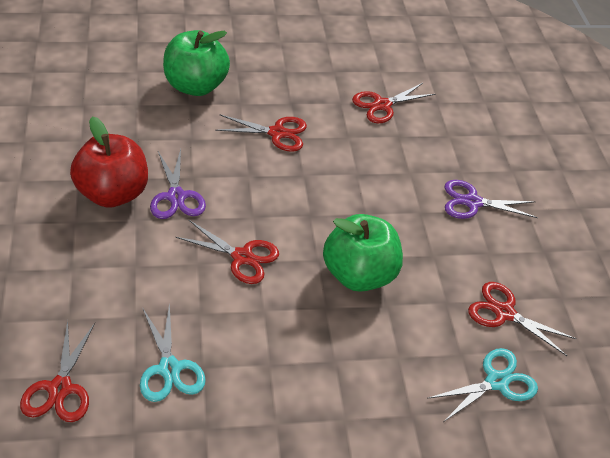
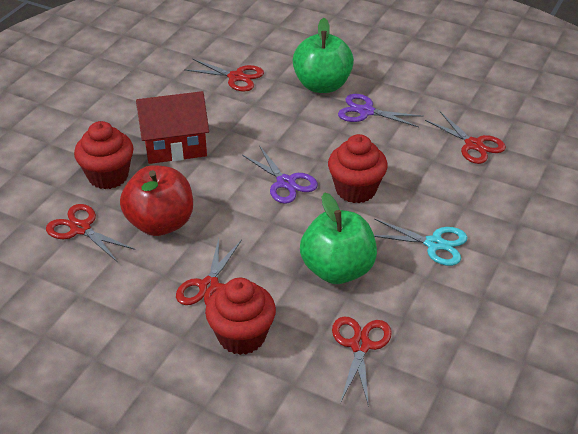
red cupcake: 0 -> 3
red house: 0 -> 1
turquoise scissors: 2 -> 1

